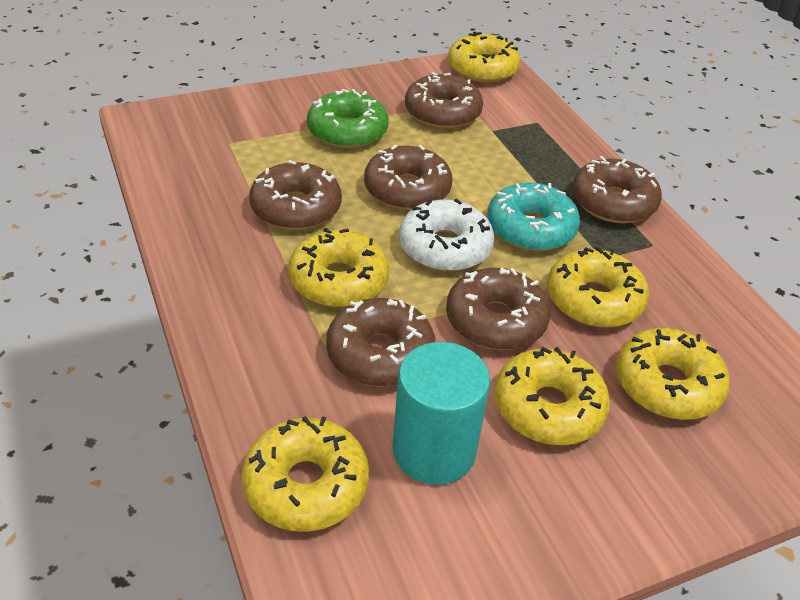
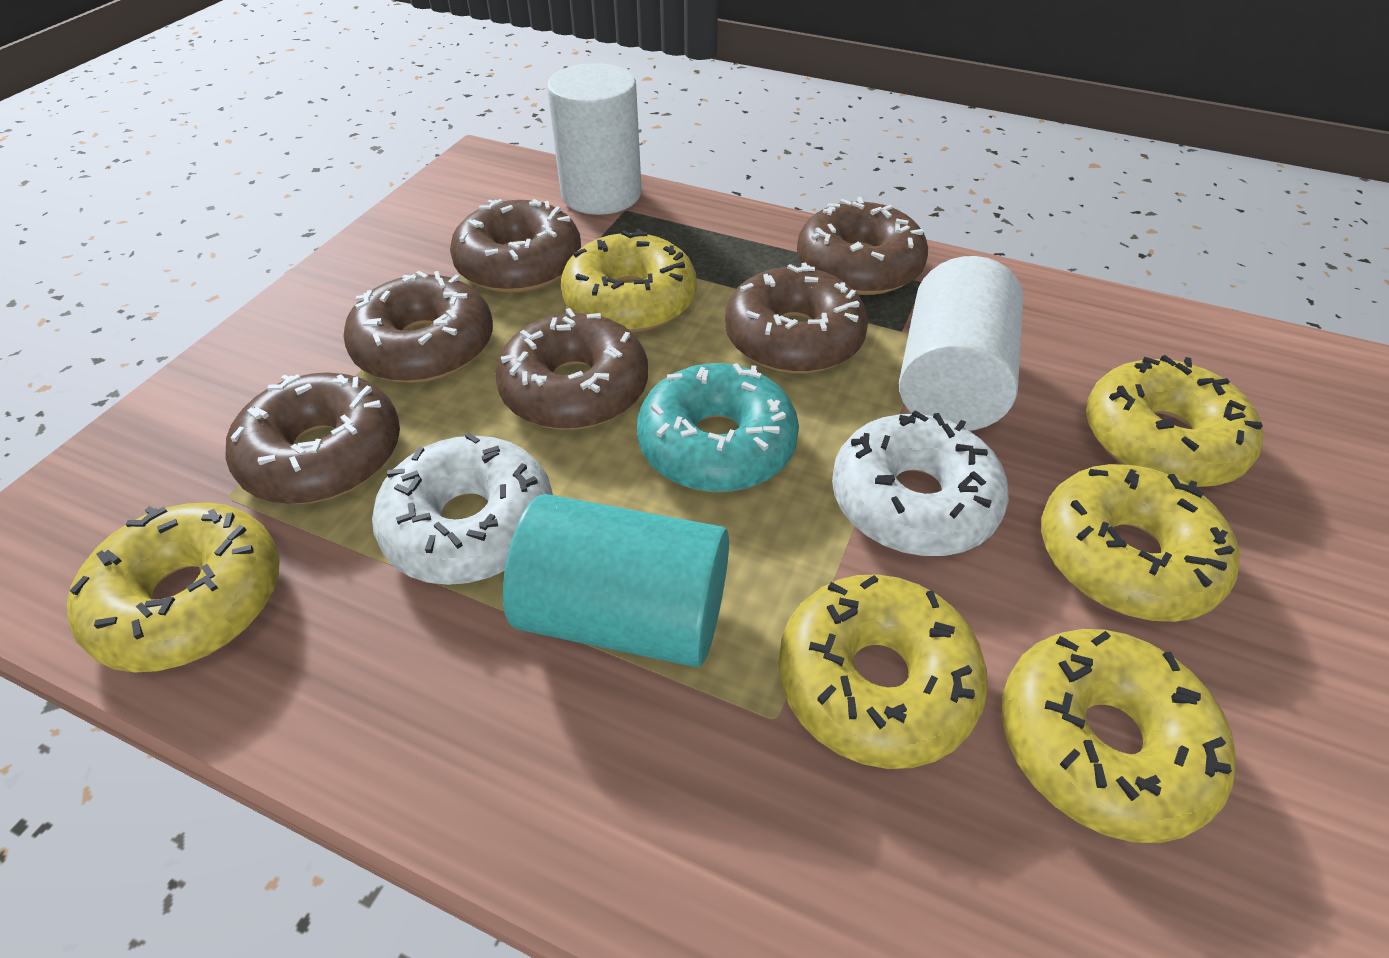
green donut: 1 -> 0
white cylinder: 0 -> 2
white donut: 1 -> 2

